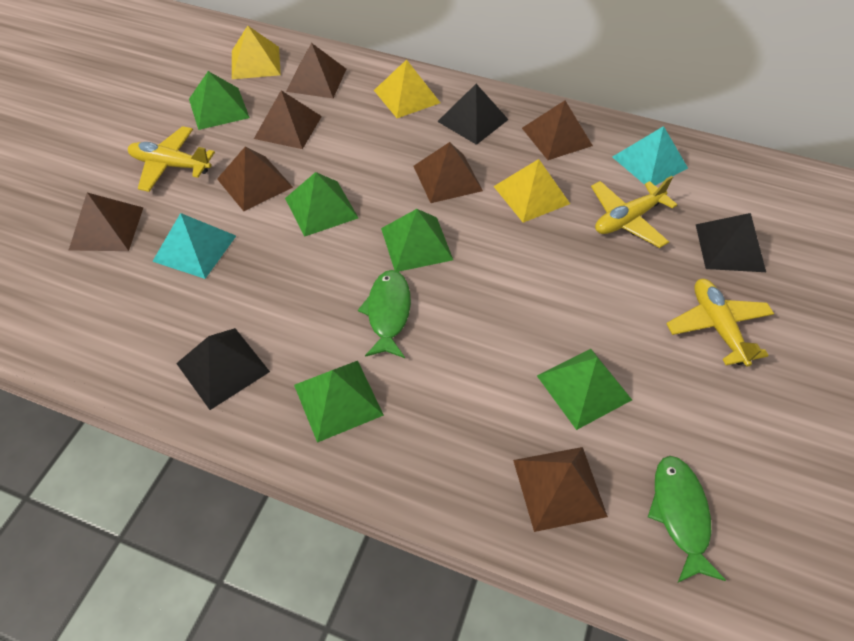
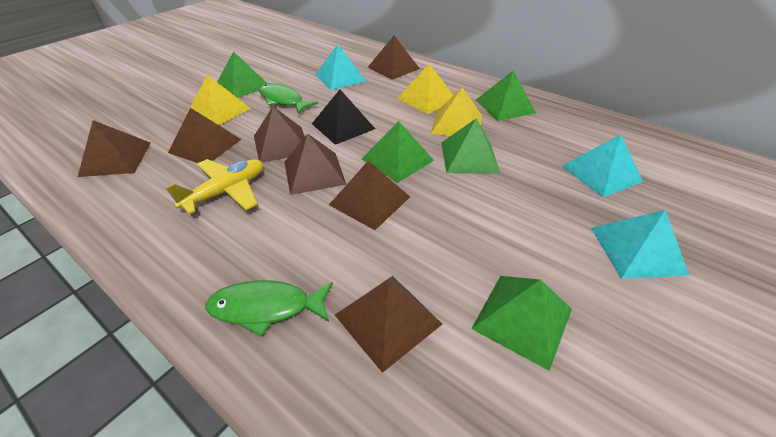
black pyramid: 3 -> 1
turquoise pyramid: 2 -> 3
yellow plane: 3 -> 1

